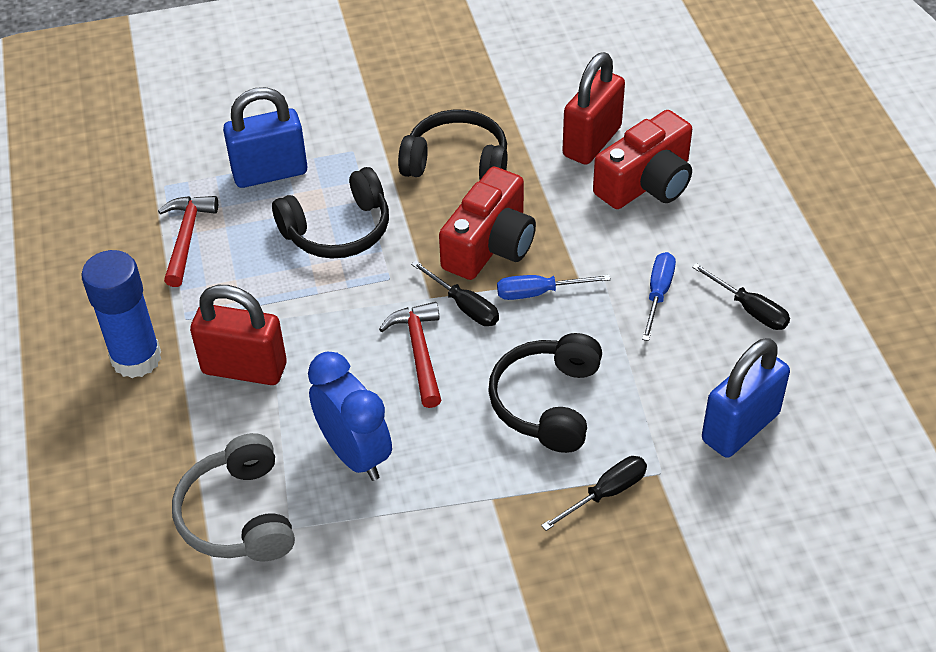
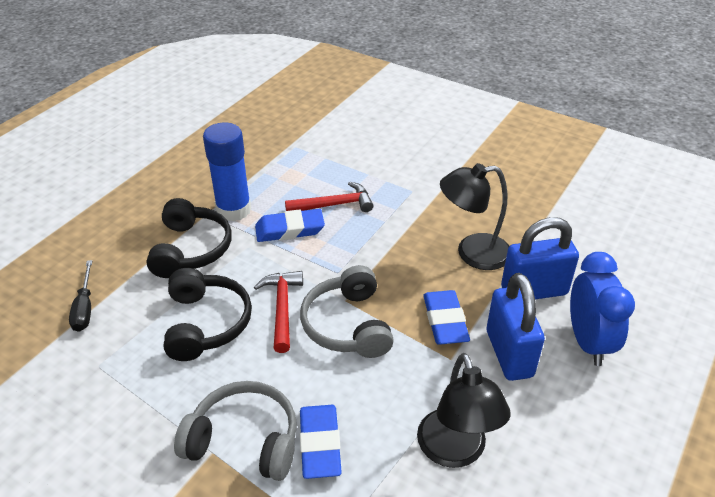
black headphones: 3 -> 2
black lamp: 0 -> 2
black screwdriver: 3 -> 1
blue eraser: 0 -> 3
blue screwdriver: 2 -> 0
grey headphones: 1 -> 2
red camera: 2 -> 0
red padlock: 2 -> 0

